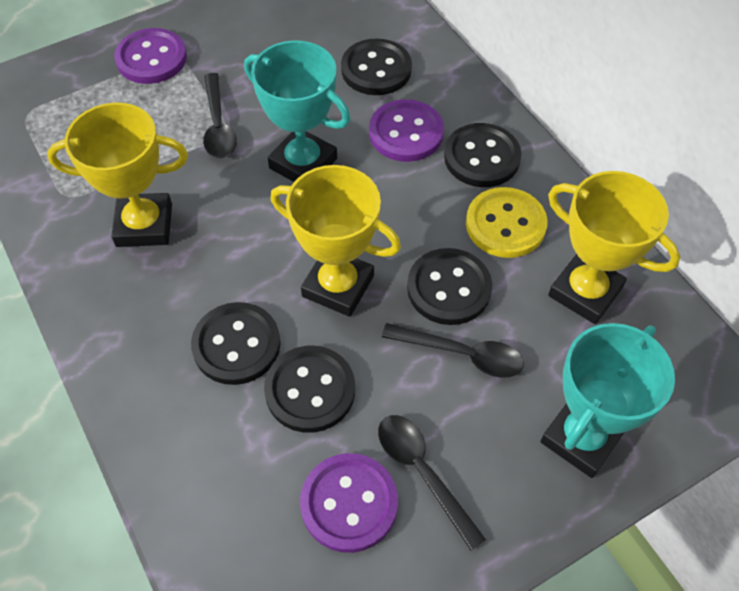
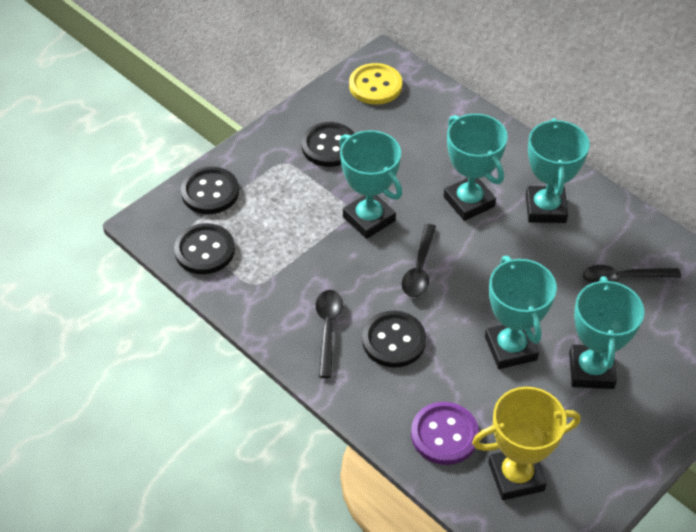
black button: 5 -> 4
purple button: 3 -> 1
turquoise trophy: 2 -> 5
yellow trophy: 3 -> 1

